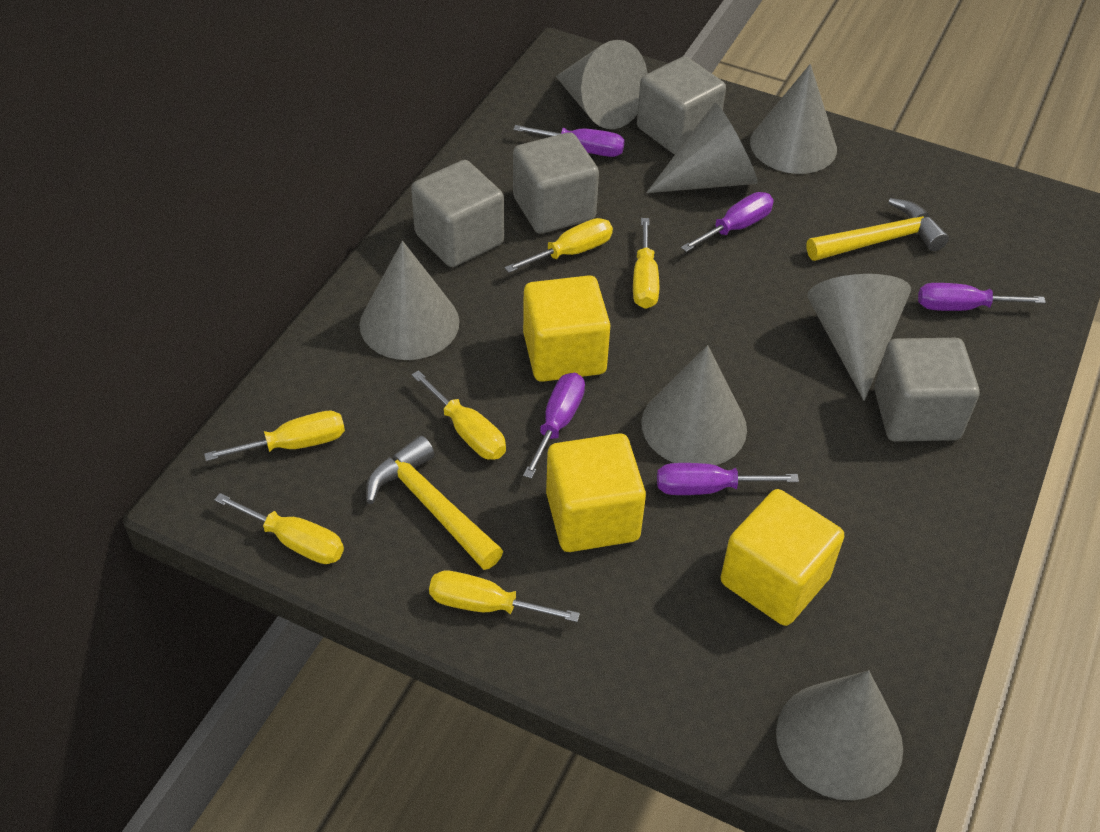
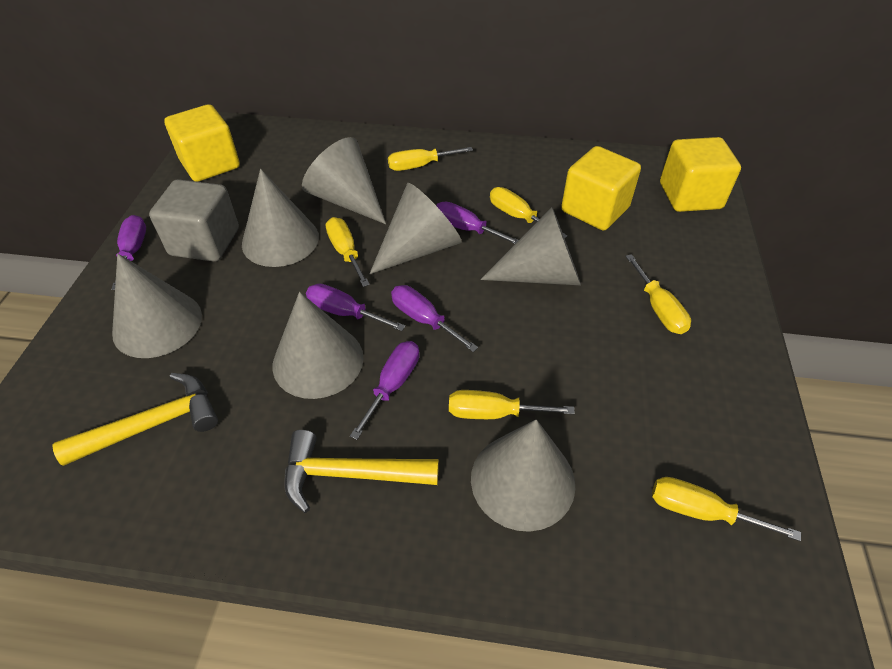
grey cube: 4 -> 1

